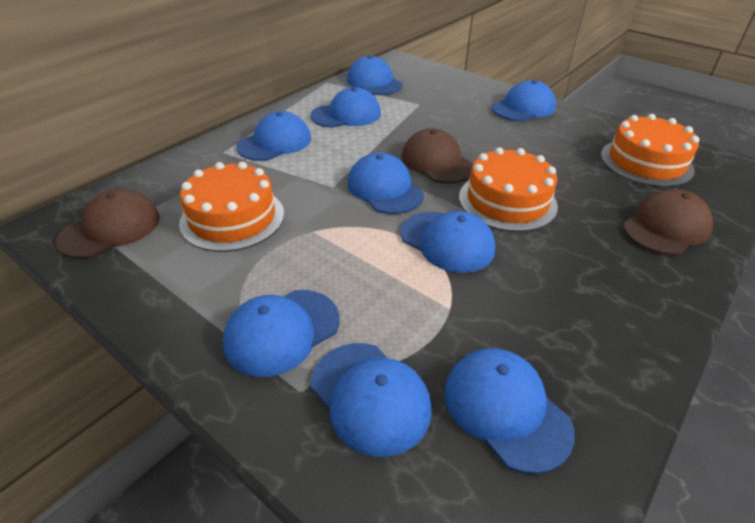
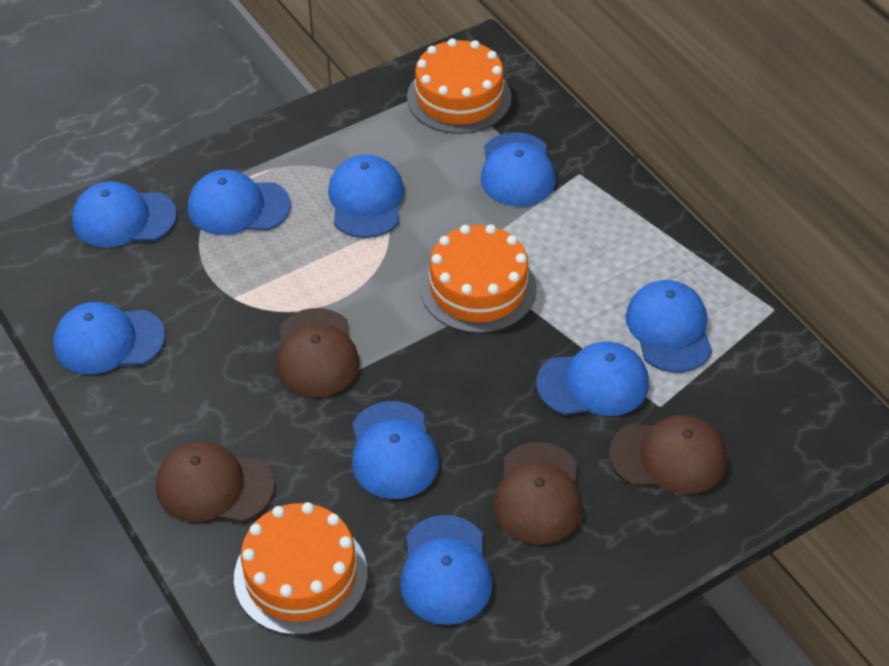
brown cap: 3 -> 4

